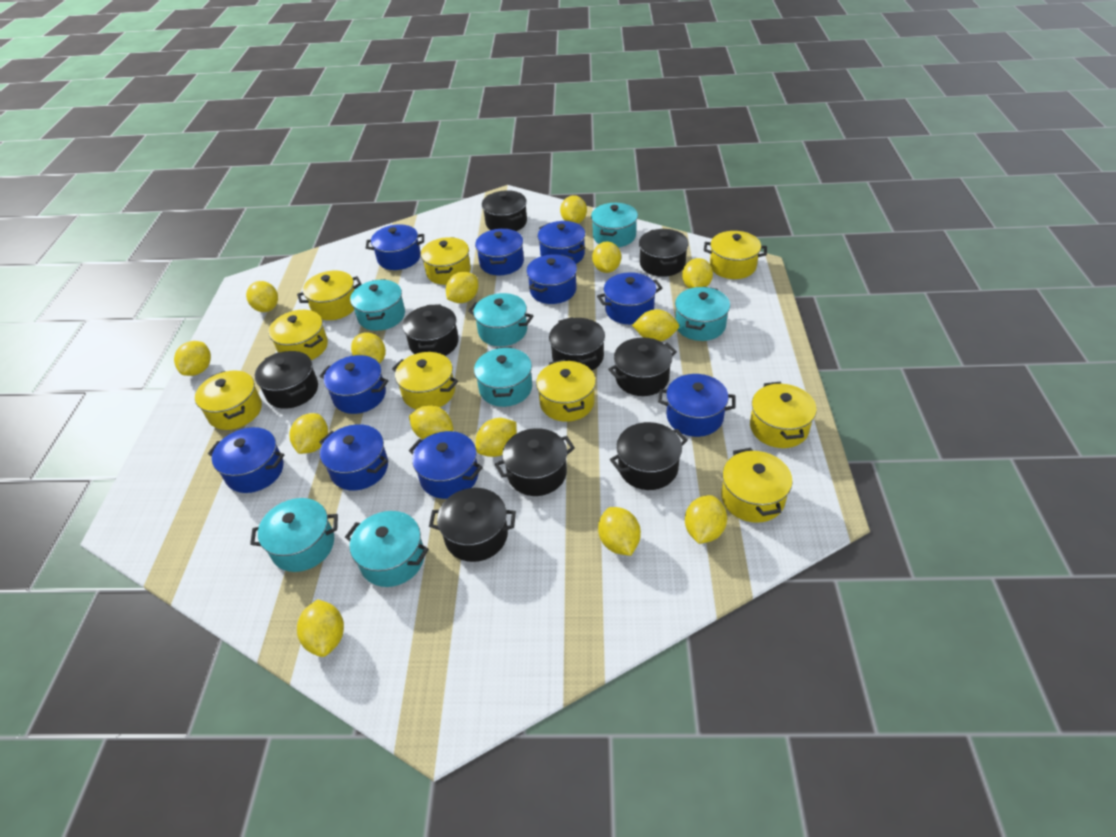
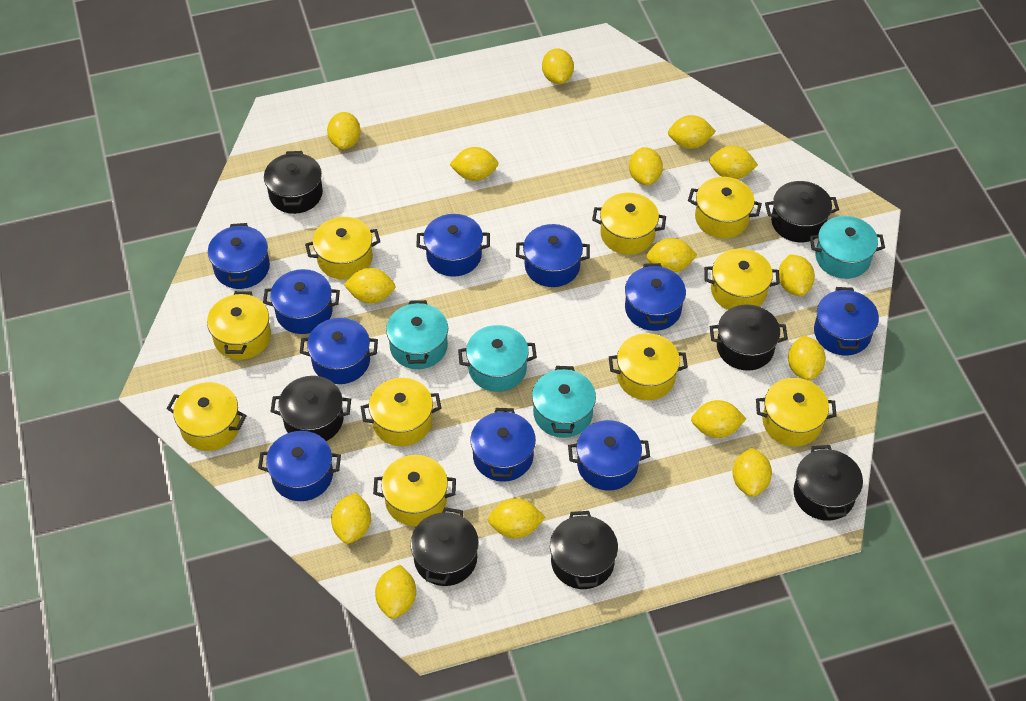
black pot: 9 -> 7
turquoise pot: 7 -> 4
yellow lemon: 14 -> 15
yellow pot: 9 -> 10

